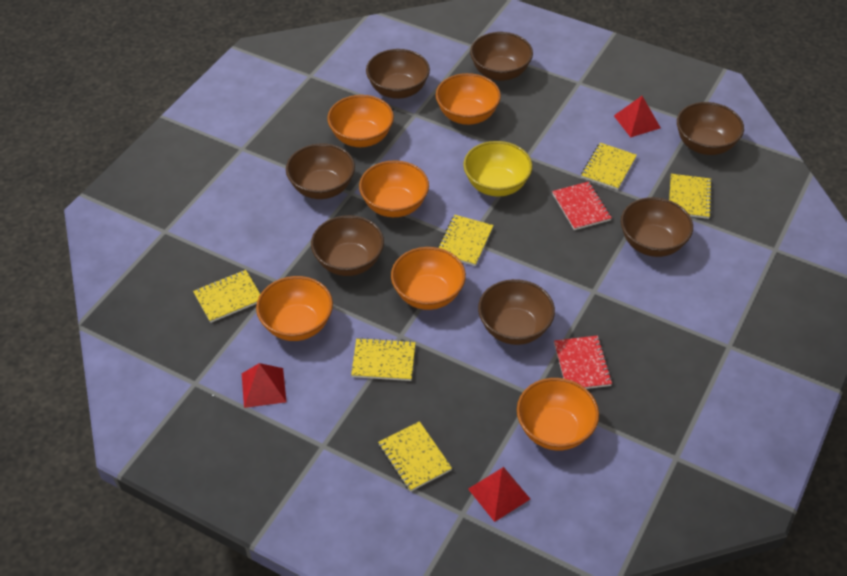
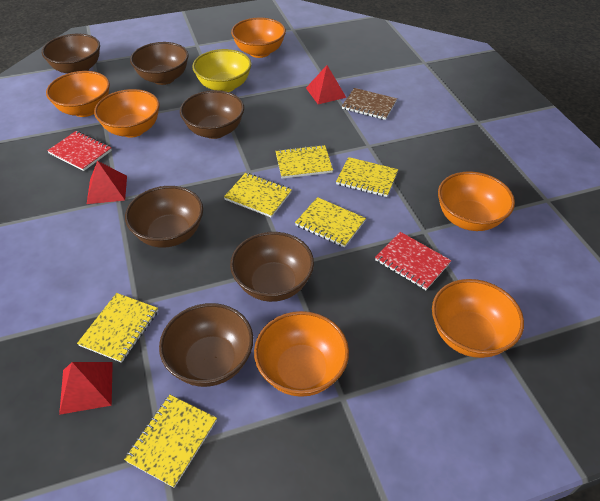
brown bowl: 7 -> 6
brown notebook: 0 -> 1

